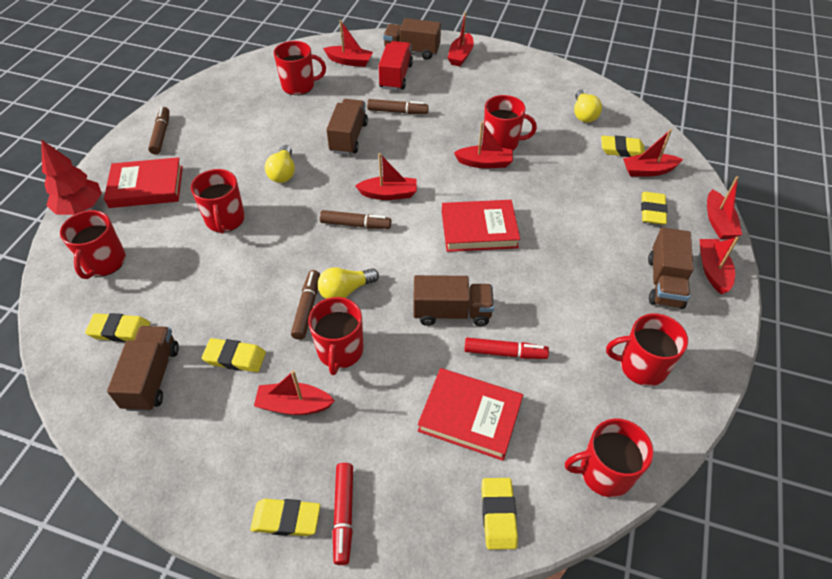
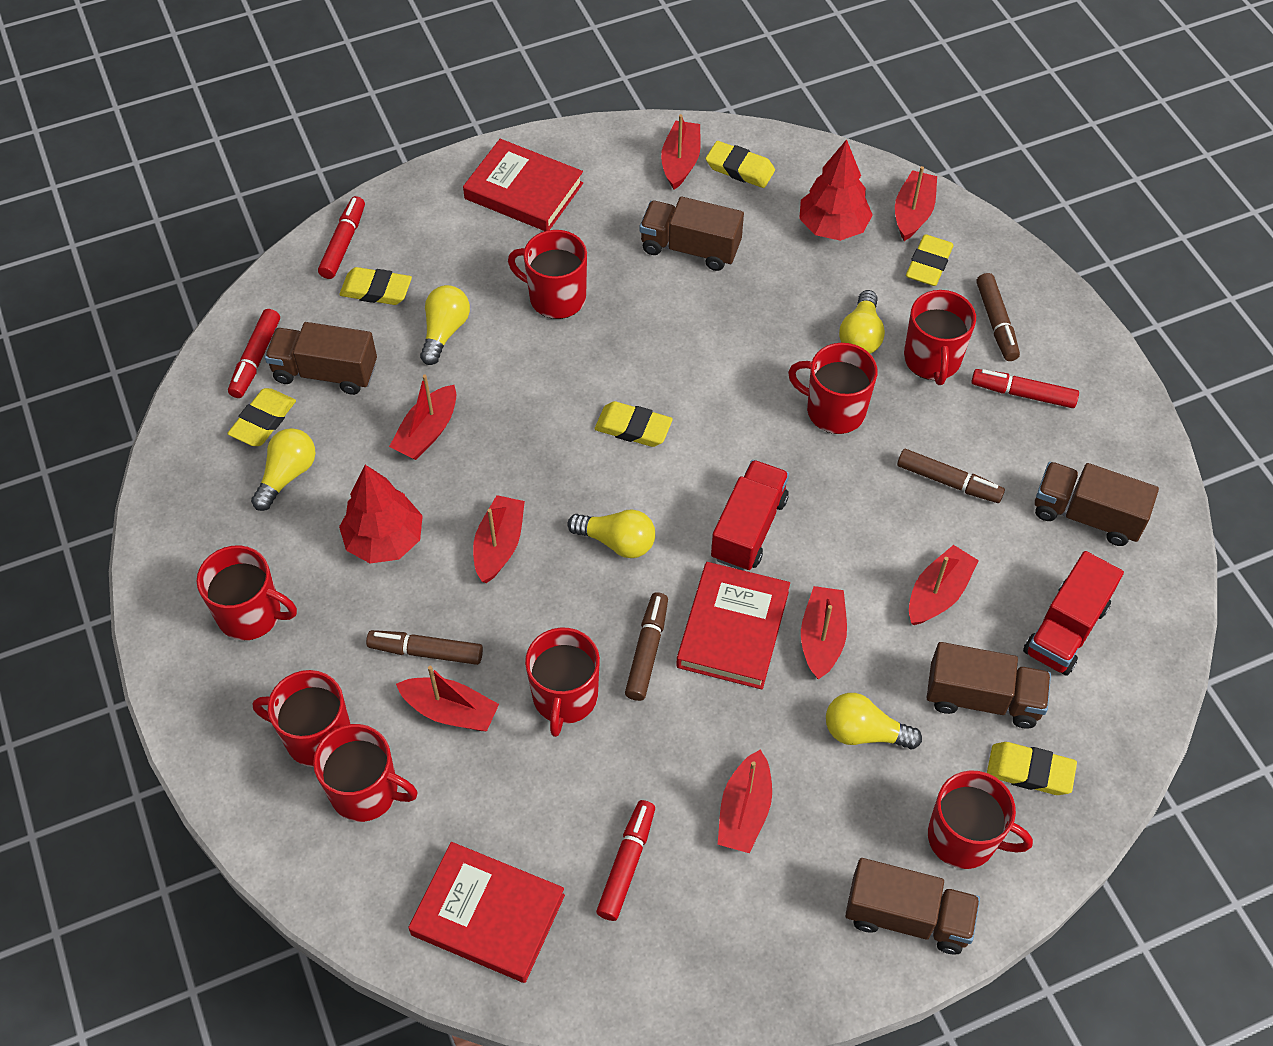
red marker: 2 -> 4
red mug: 7 -> 8
red tree: 1 -> 2
red truck: 1 -> 2
yellow light bulb: 3 -> 5

